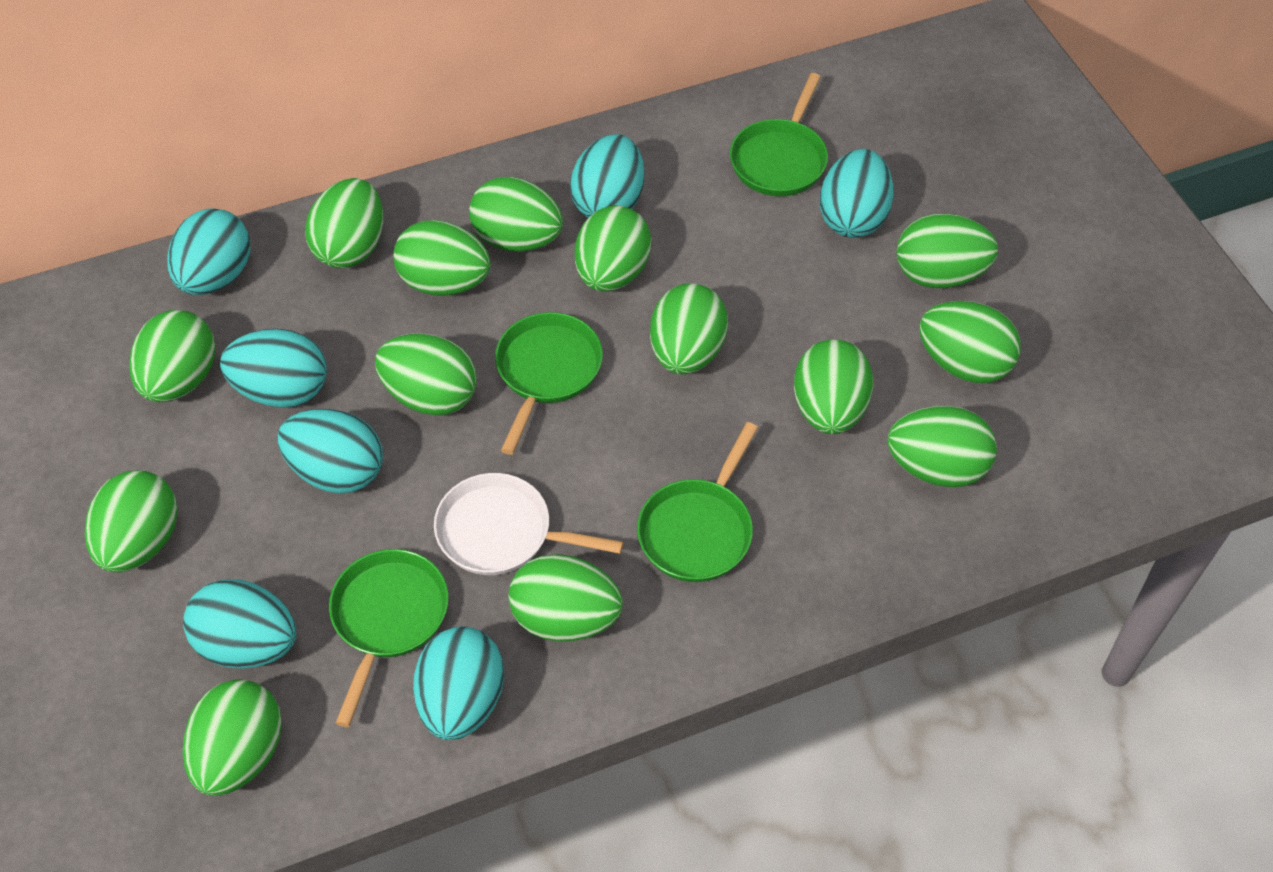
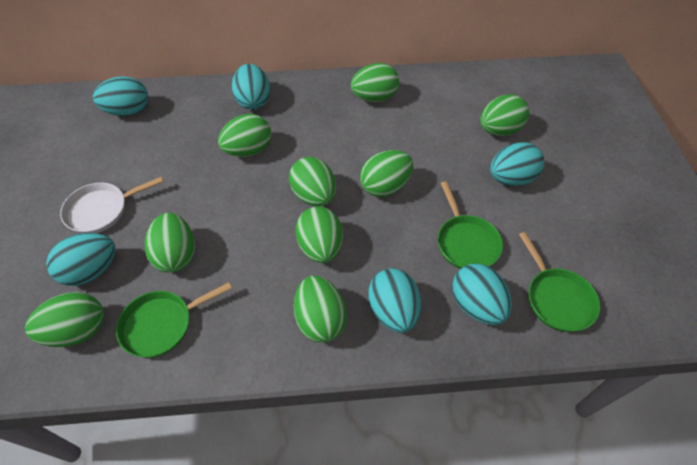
green egg: 14 -> 9
green pan: 4 -> 3
turquoise egg: 7 -> 6

